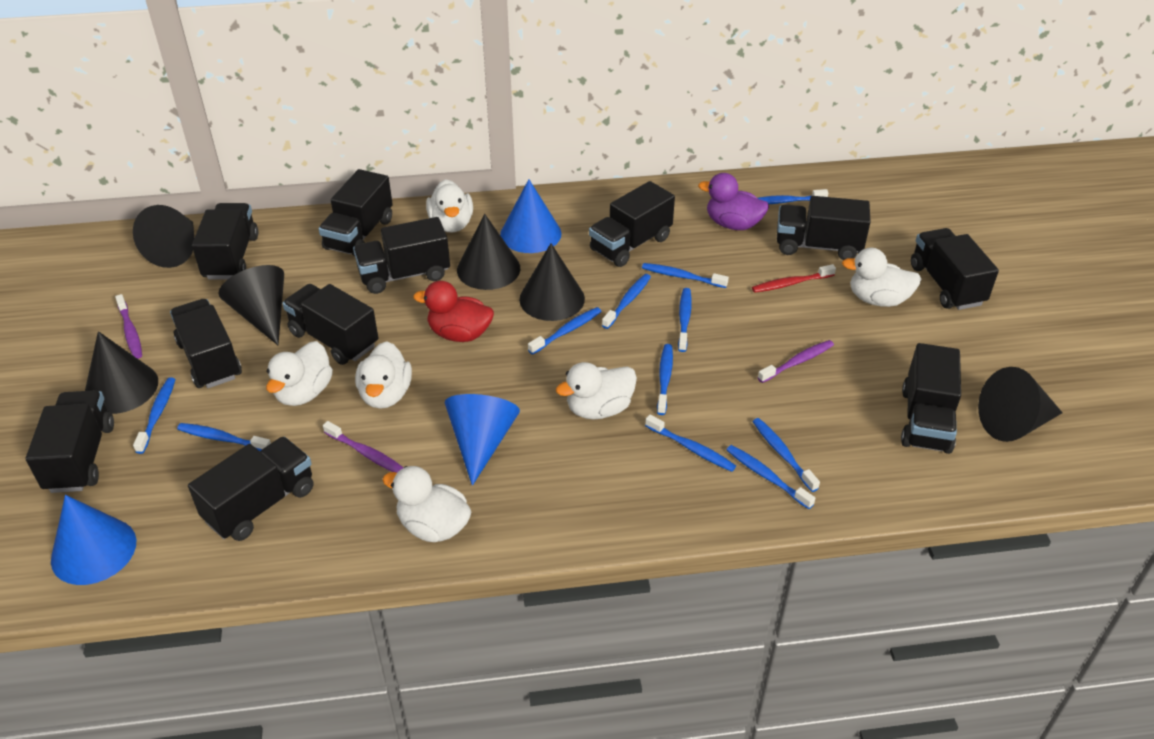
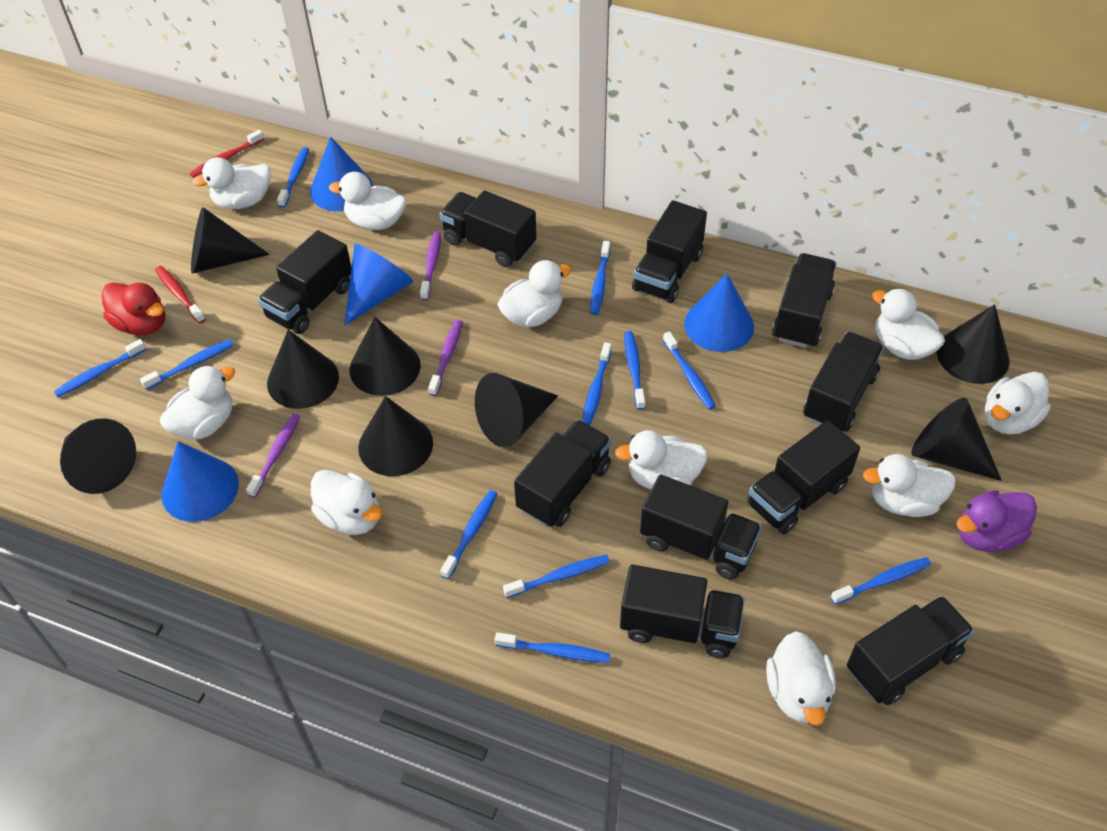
black cone: 6 -> 8
black truck: 11 -> 10
blue cone: 3 -> 4
red toothbrush: 1 -> 2
white duck: 6 -> 10

